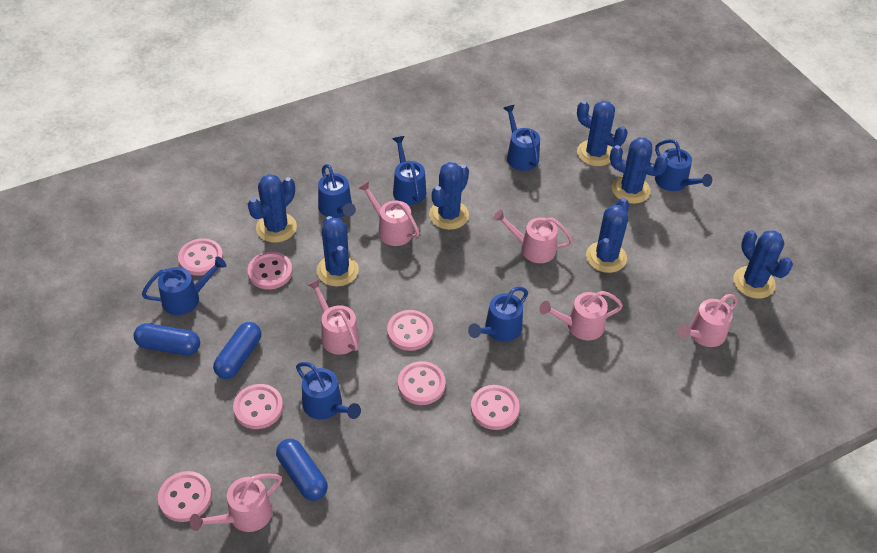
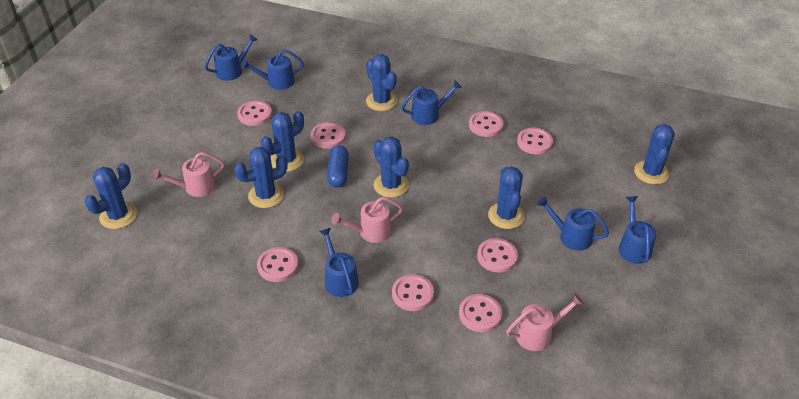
blue capsule: 3 -> 1
blue watering can: 7 -> 6
pink button: 7 -> 8
pink watering can: 6 -> 3

